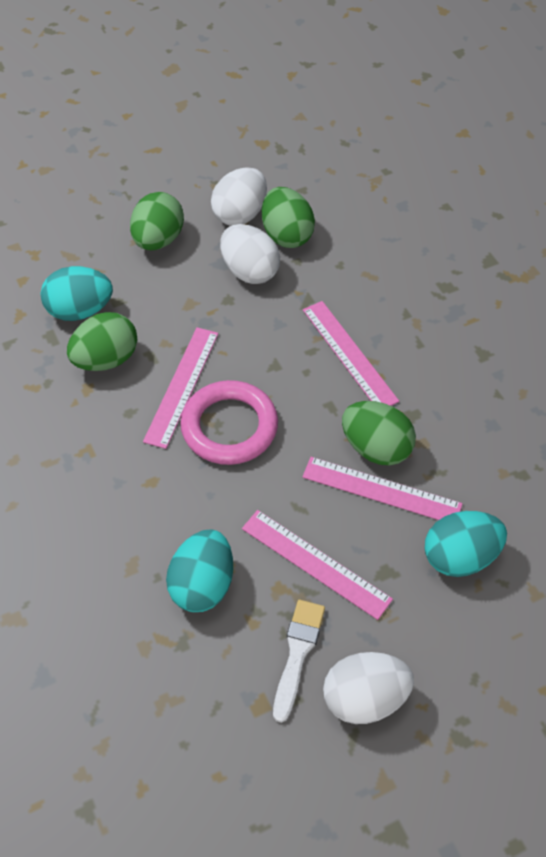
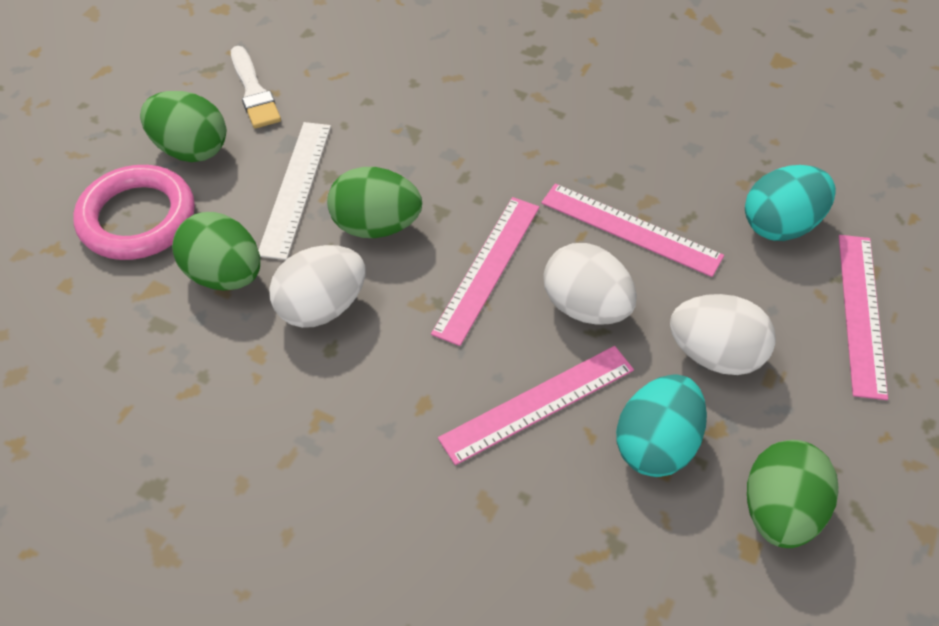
turquoise egg: 3 -> 2
white ruler: 0 -> 1

